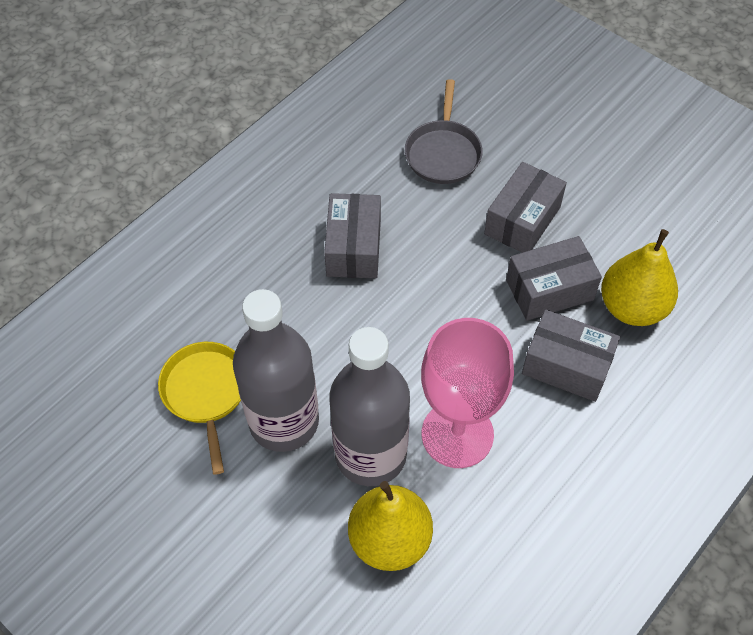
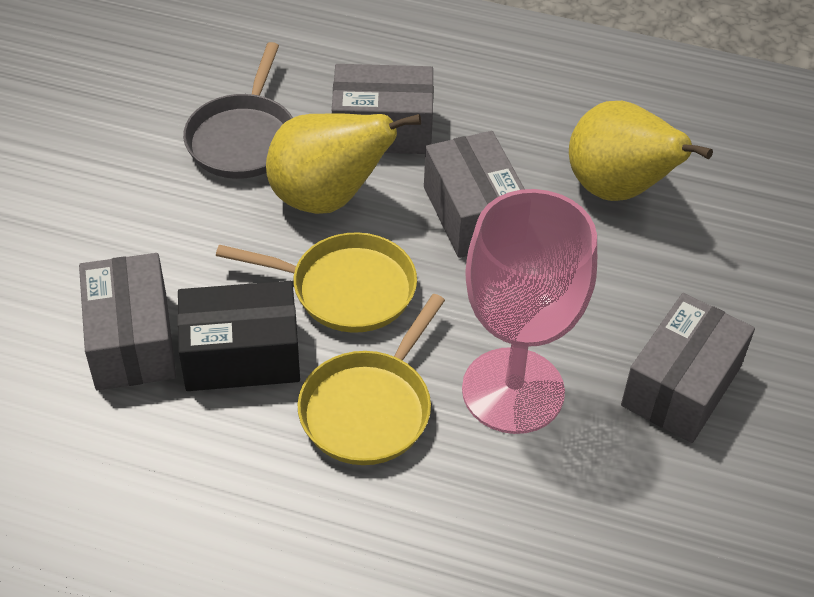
black box: 0 -> 1
grey bottle: 2 -> 0
yellow pan: 1 -> 2

